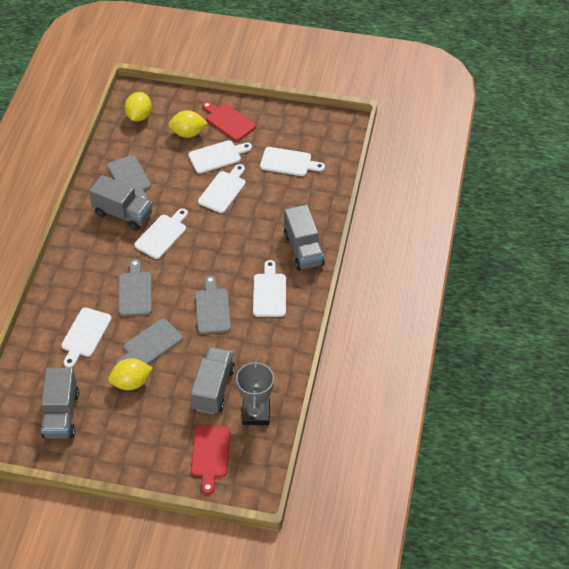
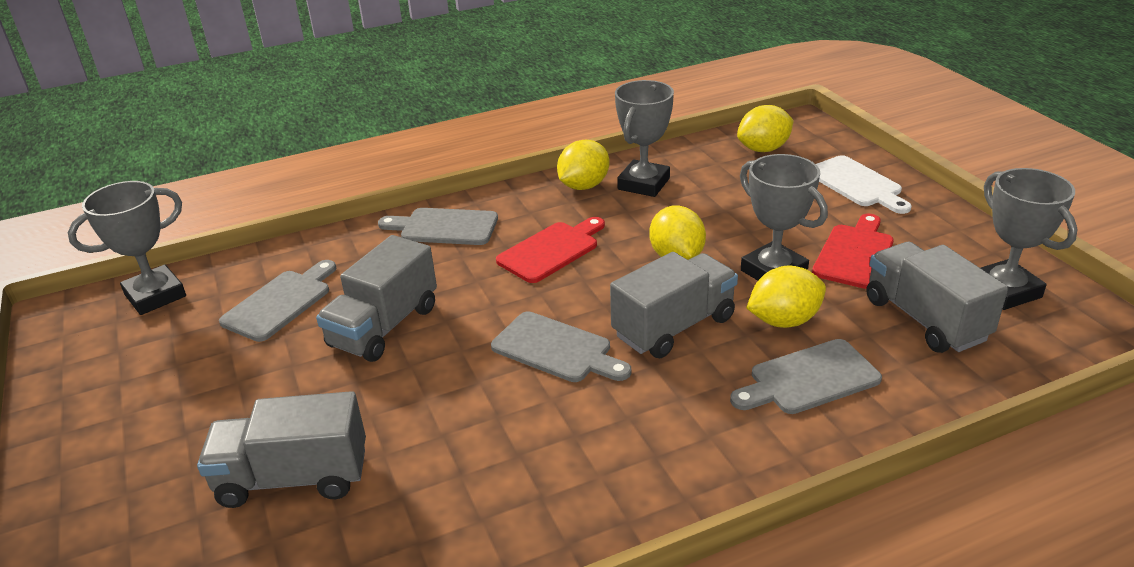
grey trophy: 1 -> 4
white cutting board: 6 -> 1
yellow lemon: 3 -> 4

